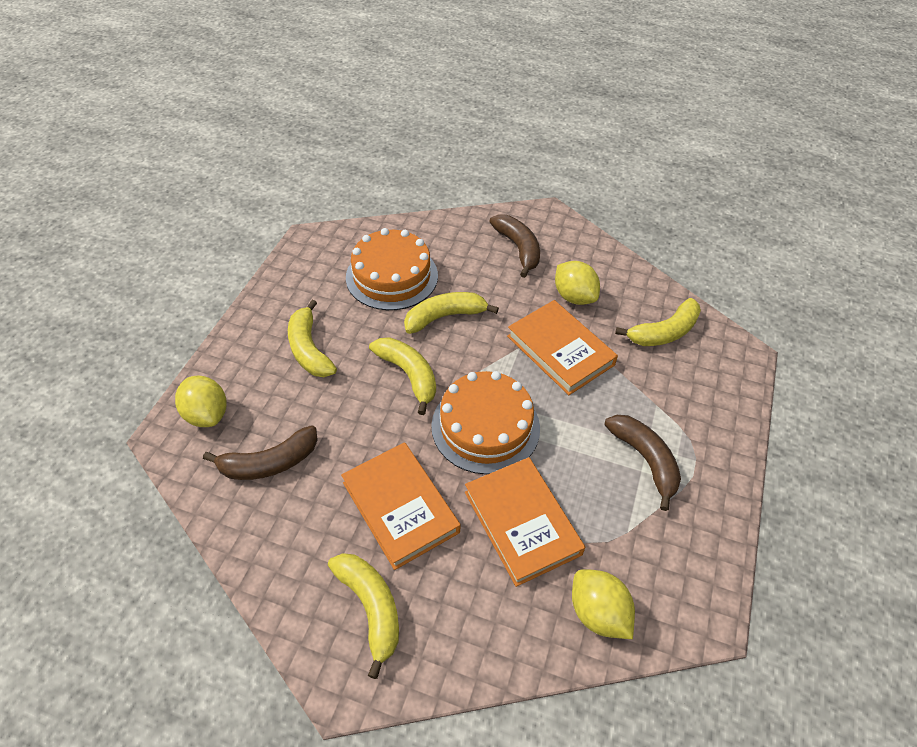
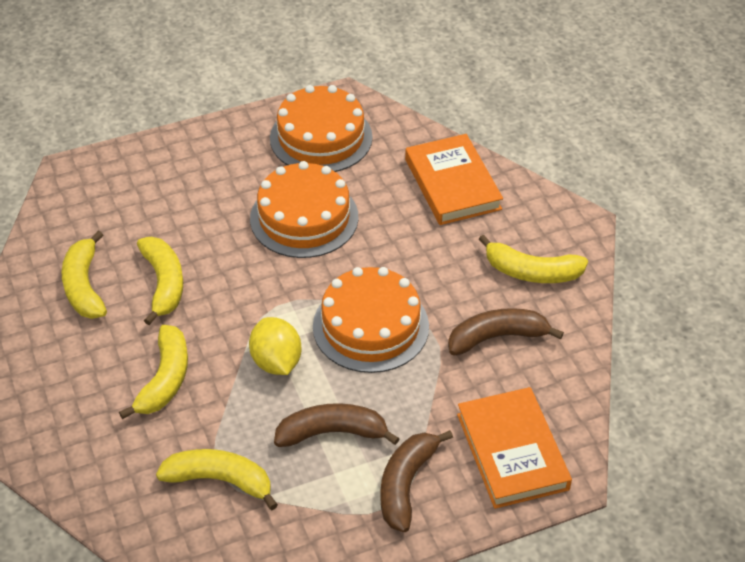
orange book: 3 -> 2
orange cake: 2 -> 3
yellow lemon: 3 -> 1

